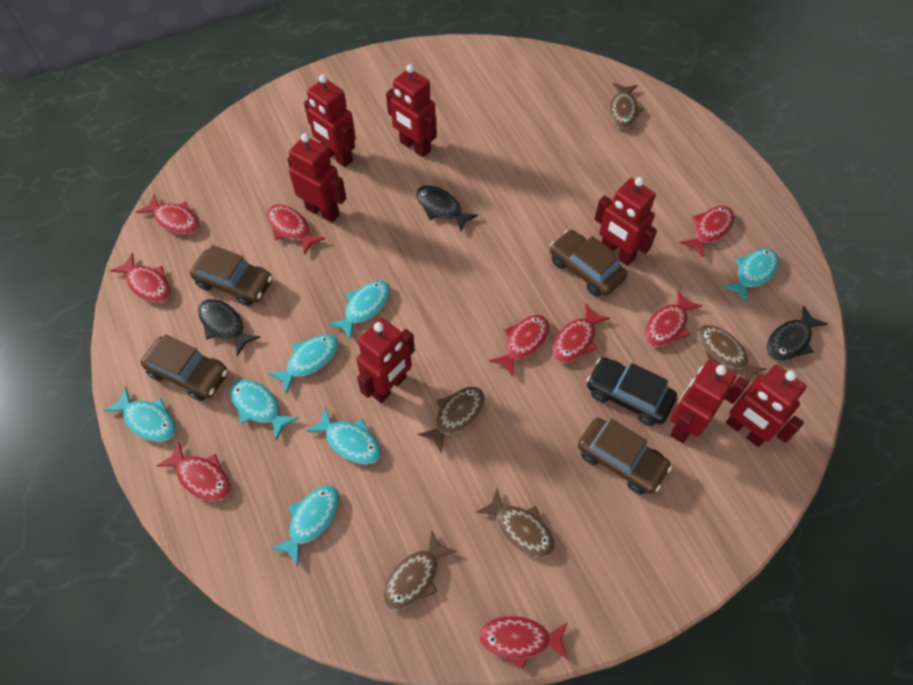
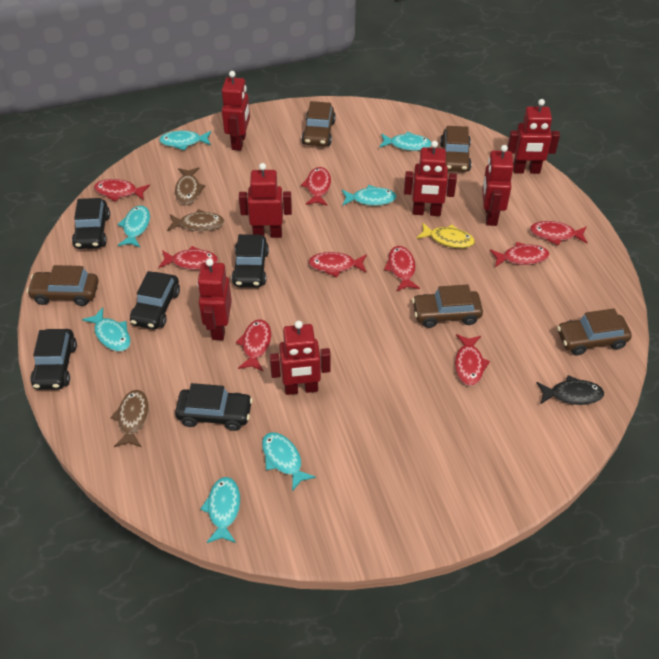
black car: 1 -> 5
black fish: 3 -> 1
brown car: 4 -> 5
brown fish: 5 -> 3
yellow fish: 0 -> 1

